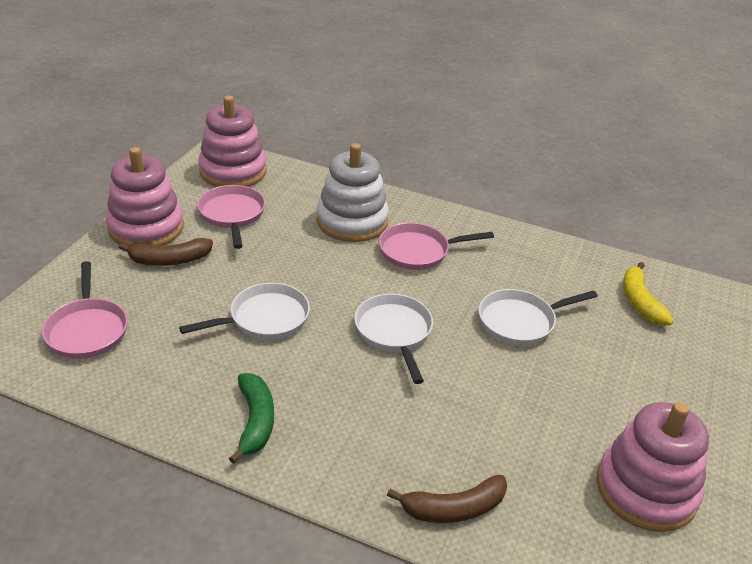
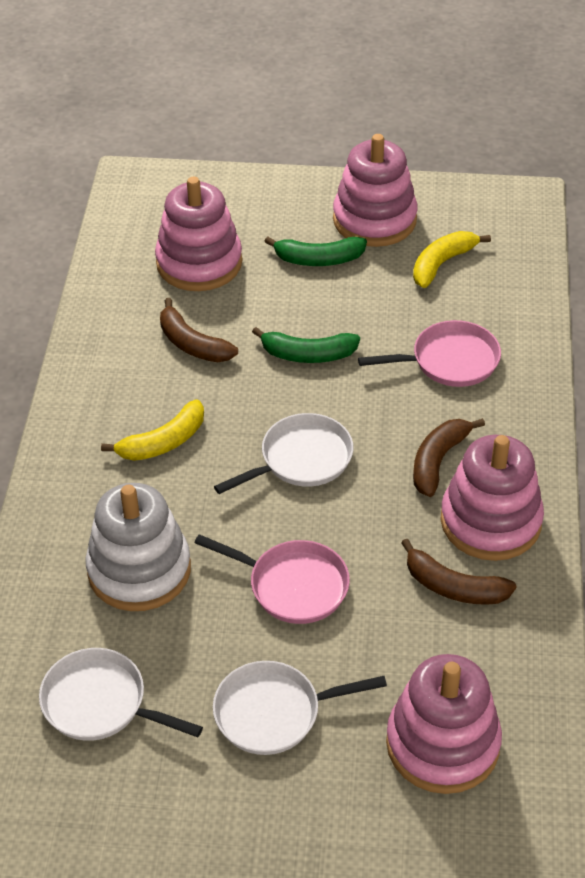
brown banana: 2 -> 3
green banana: 1 -> 2
pink pan: 3 -> 2
pink stacking toy: 3 -> 4
yellow banana: 1 -> 2

